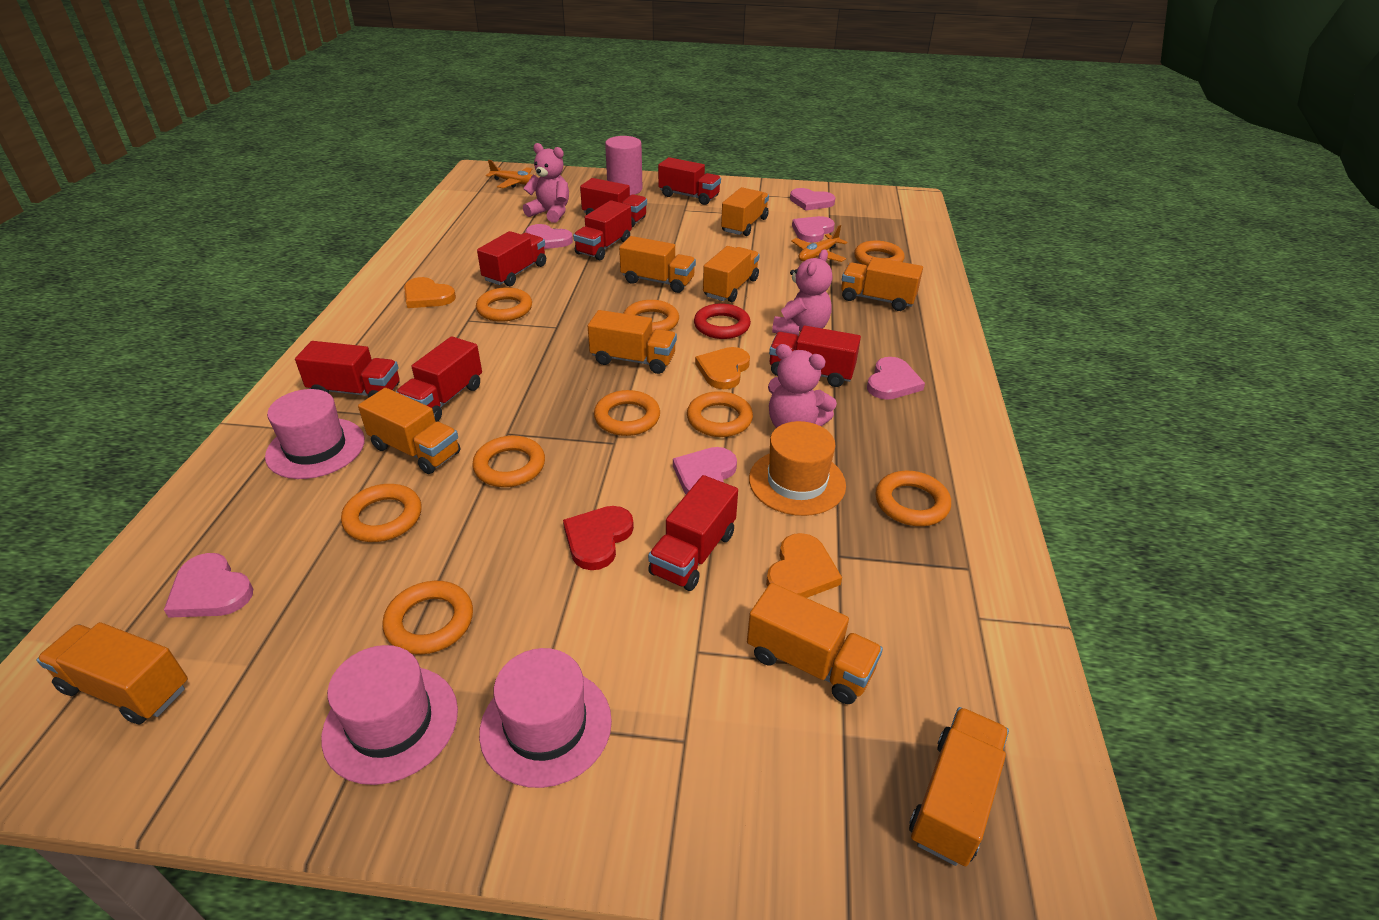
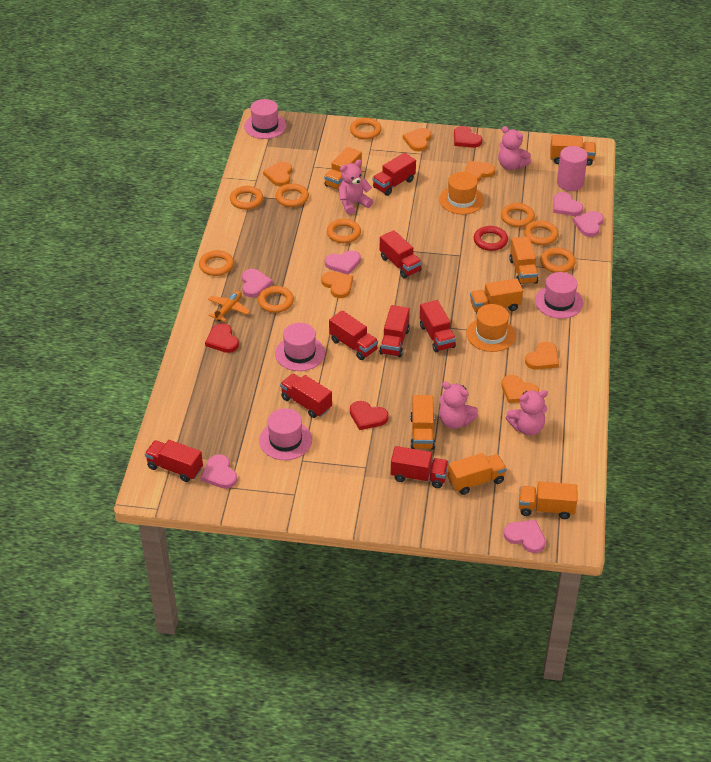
orange hat: 1 -> 2
orange heart: 3 -> 6
orange plane: 2 -> 1
orange truck: 9 -> 7
pink hat: 3 -> 4
pink teddy bear: 3 -> 4
red heart: 1 -> 3

